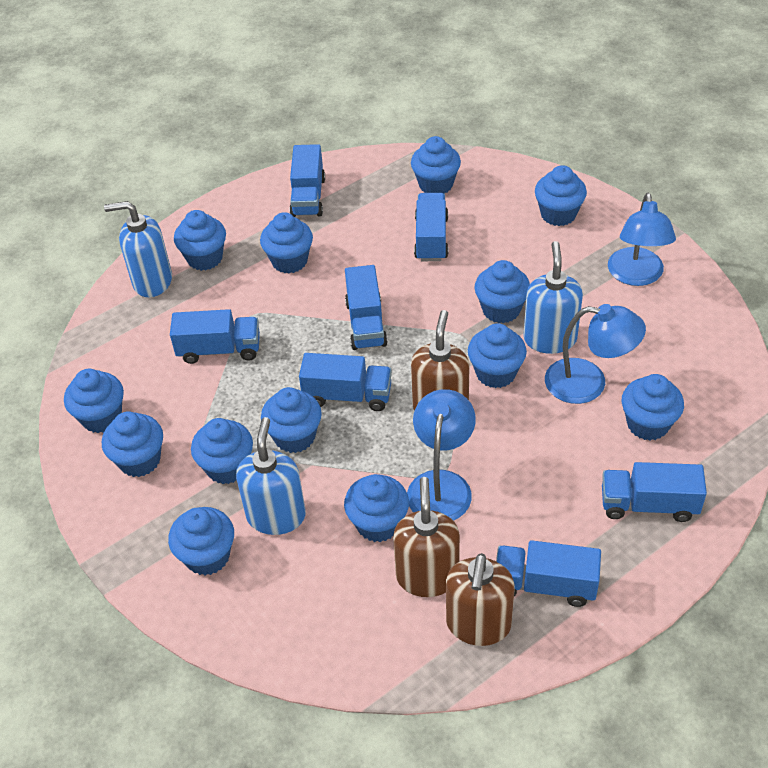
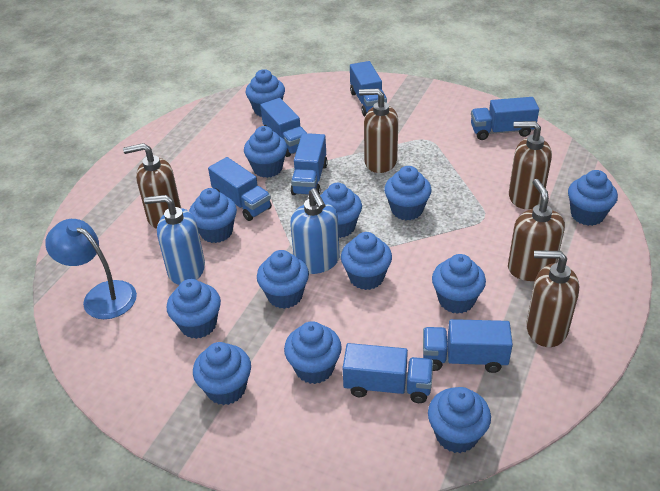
blue lamp: 3 -> 1
blue soap dispenser: 3 -> 2
brown soap dispenser: 3 -> 5

